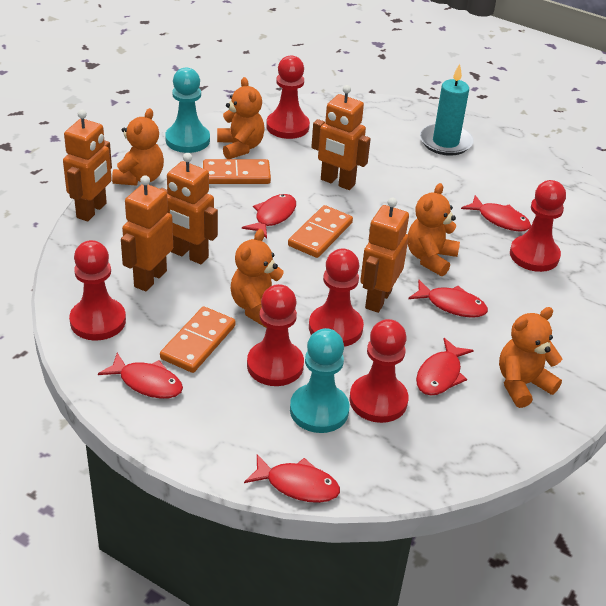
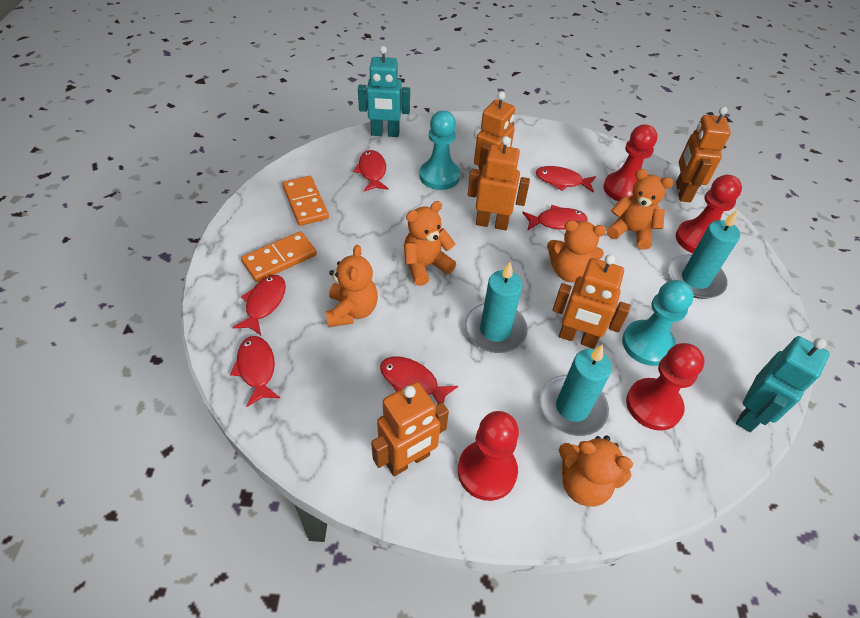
orange domino: 3 -> 2
red pawn: 6 -> 4
turquoise candle: 1 -> 3
turquoise robot: 0 -> 2

